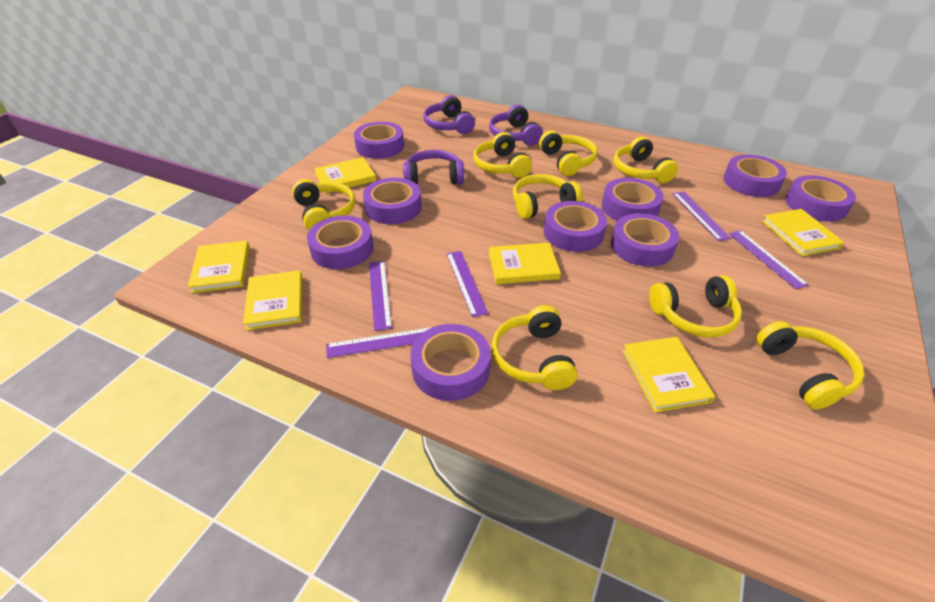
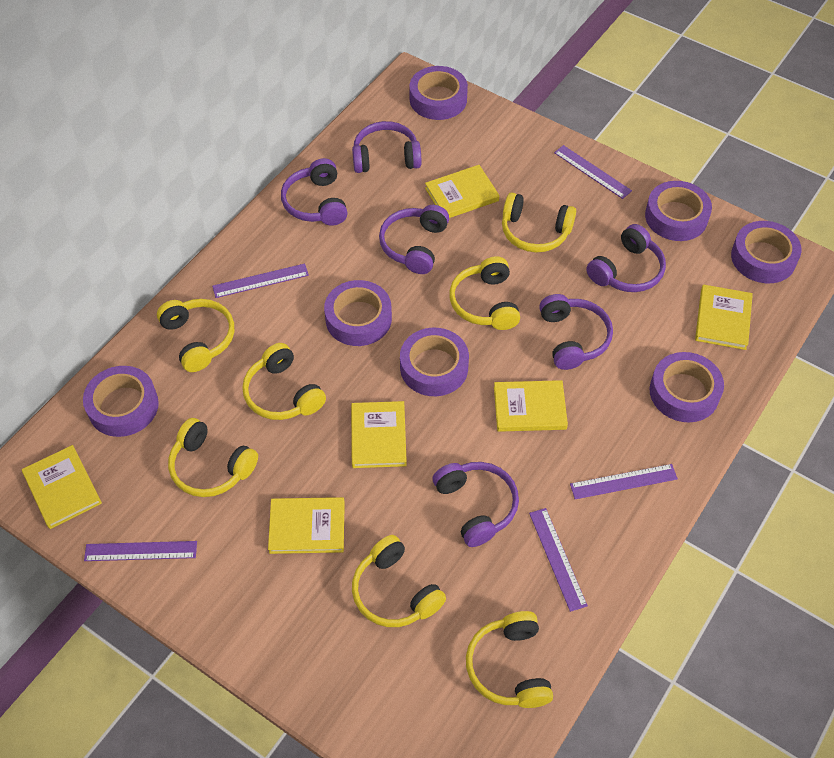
purple headphones: 3 -> 6
purple tape: 9 -> 7
yellow headphones: 8 -> 7

